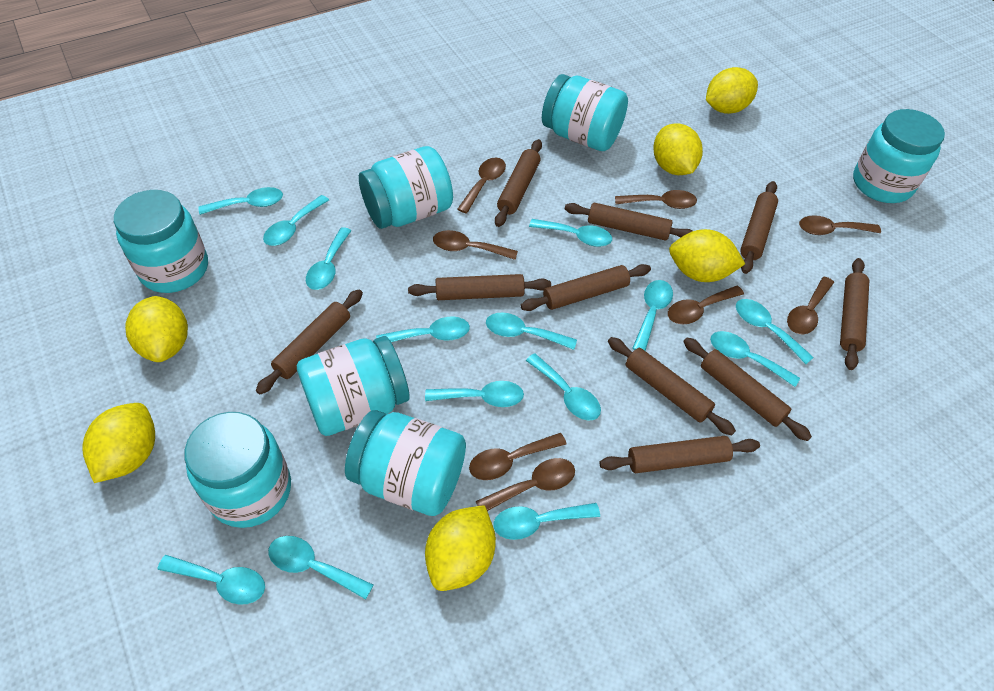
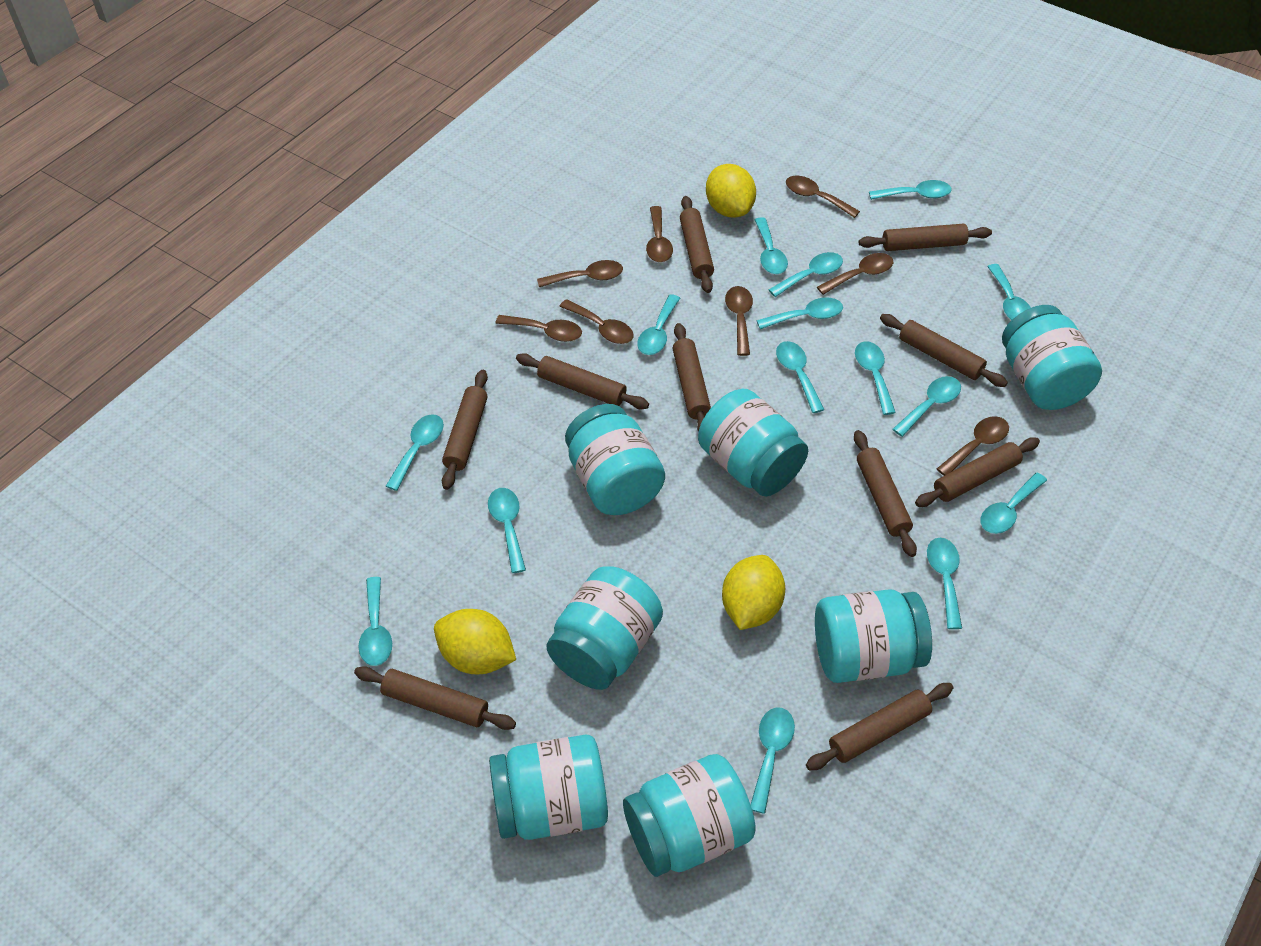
turquoise spoon: 14 -> 15
yellow lemon: 6 -> 3

